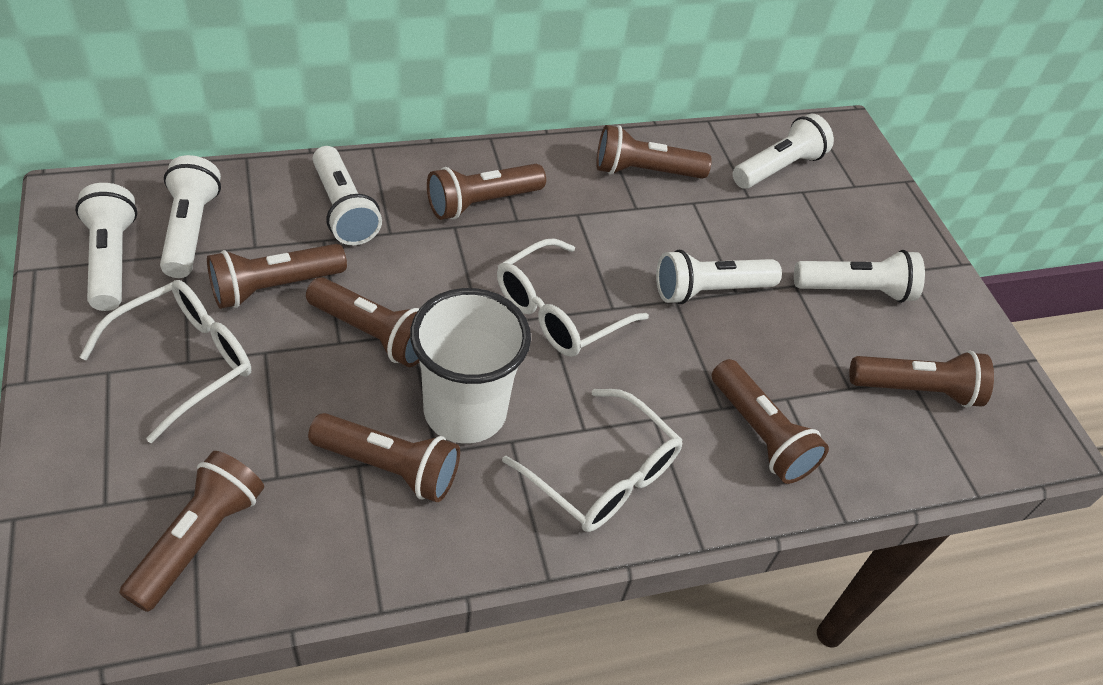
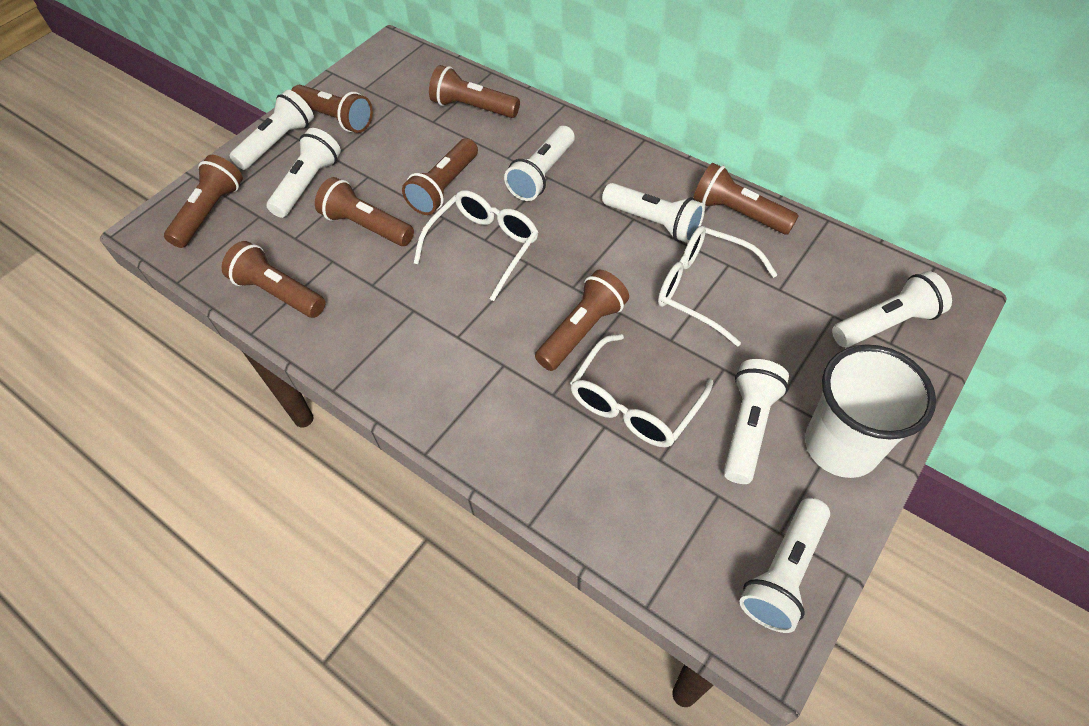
white flashlight: 6 -> 7

